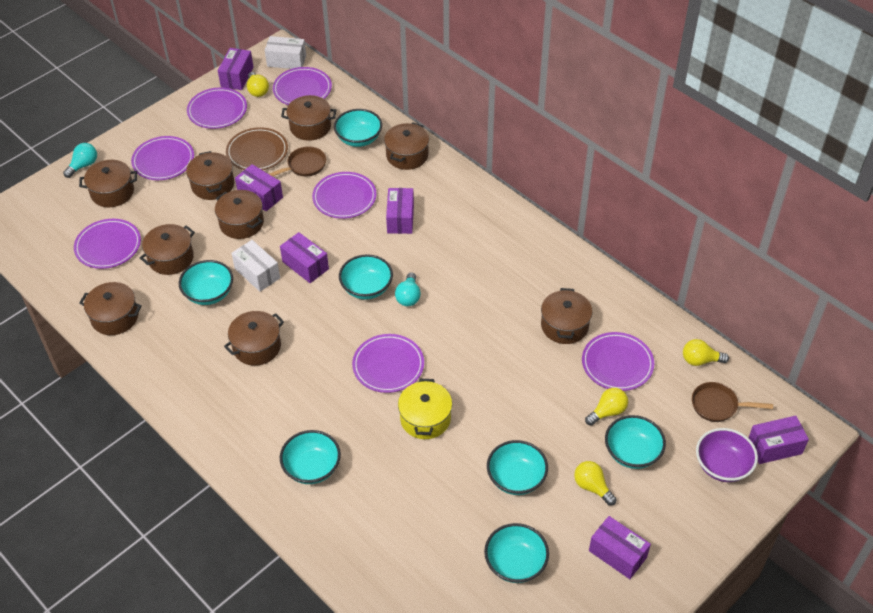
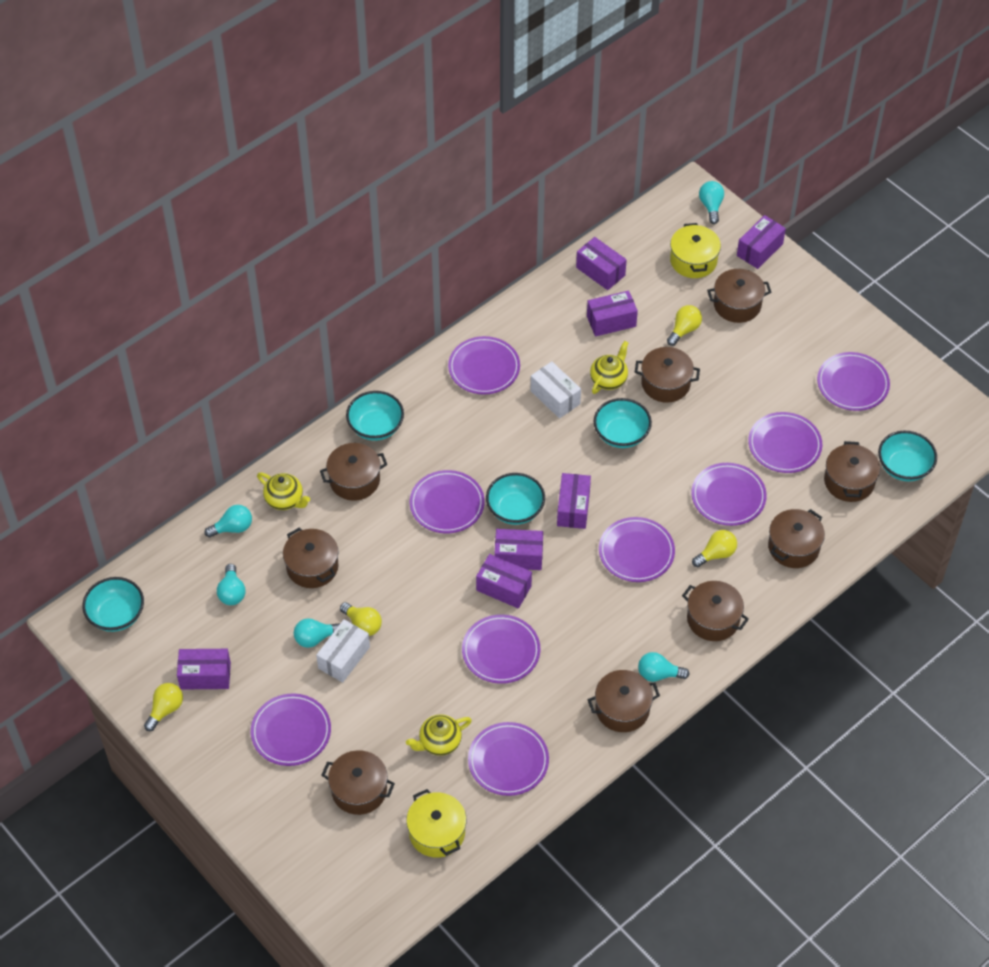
brown pan: 2 -> 0
brown plate: 1 -> 0
purple bowl: 1 -> 0
purple box: 6 -> 7
purple plate: 7 -> 9
turquoise bowl: 7 -> 5
turquoise light bulb: 2 -> 5
yellow pot: 1 -> 2
yellow teapot: 0 -> 3

